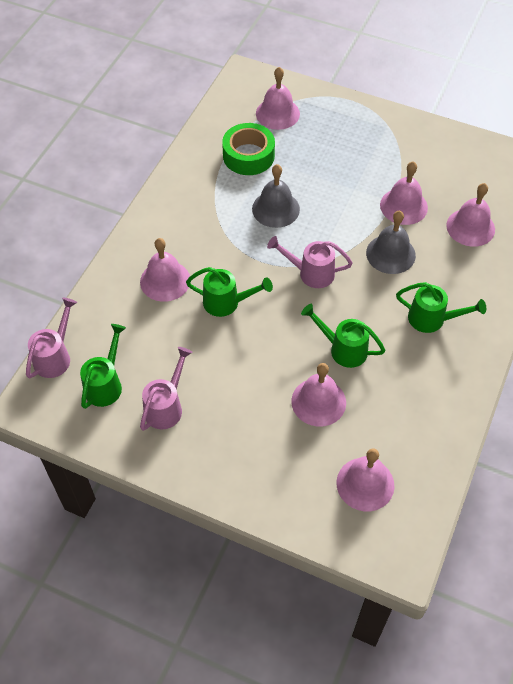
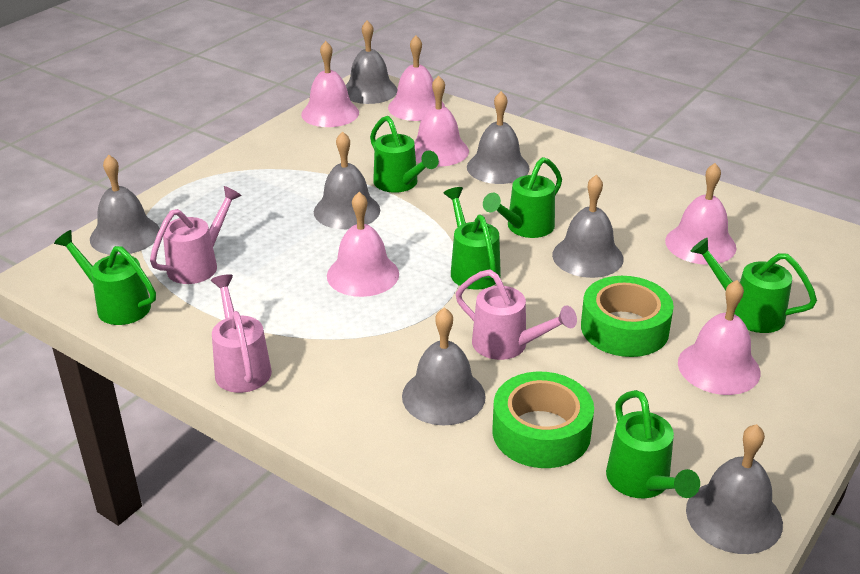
green tape: 1 -> 2
green watering can: 4 -> 6
grey bell: 2 -> 7

